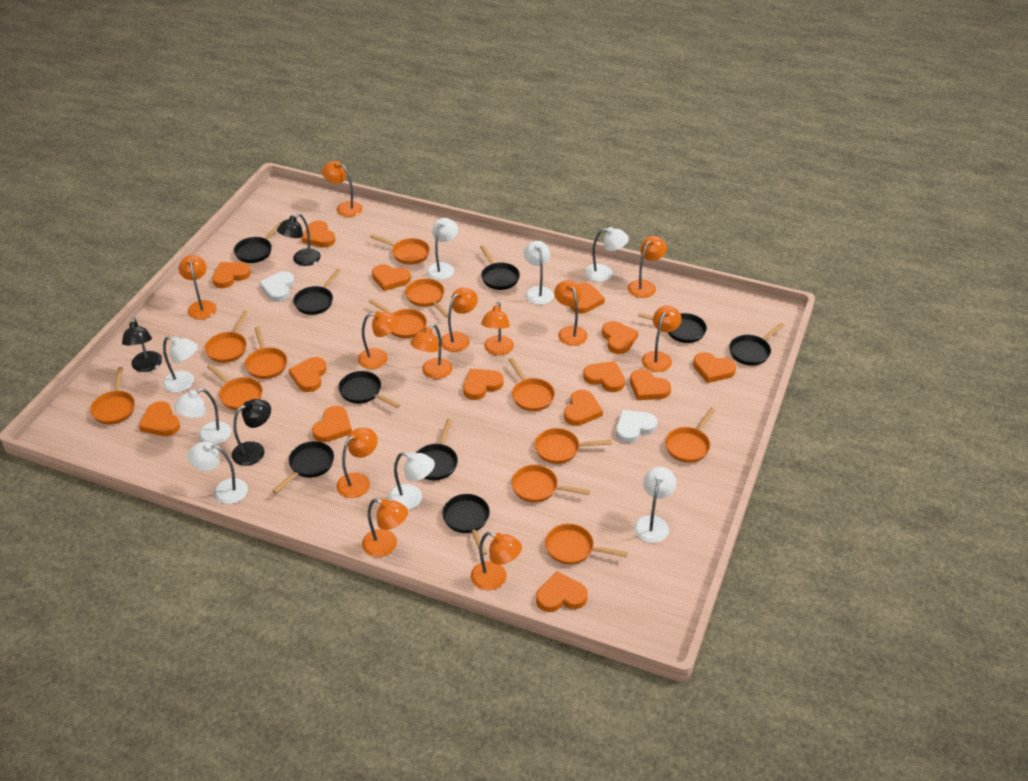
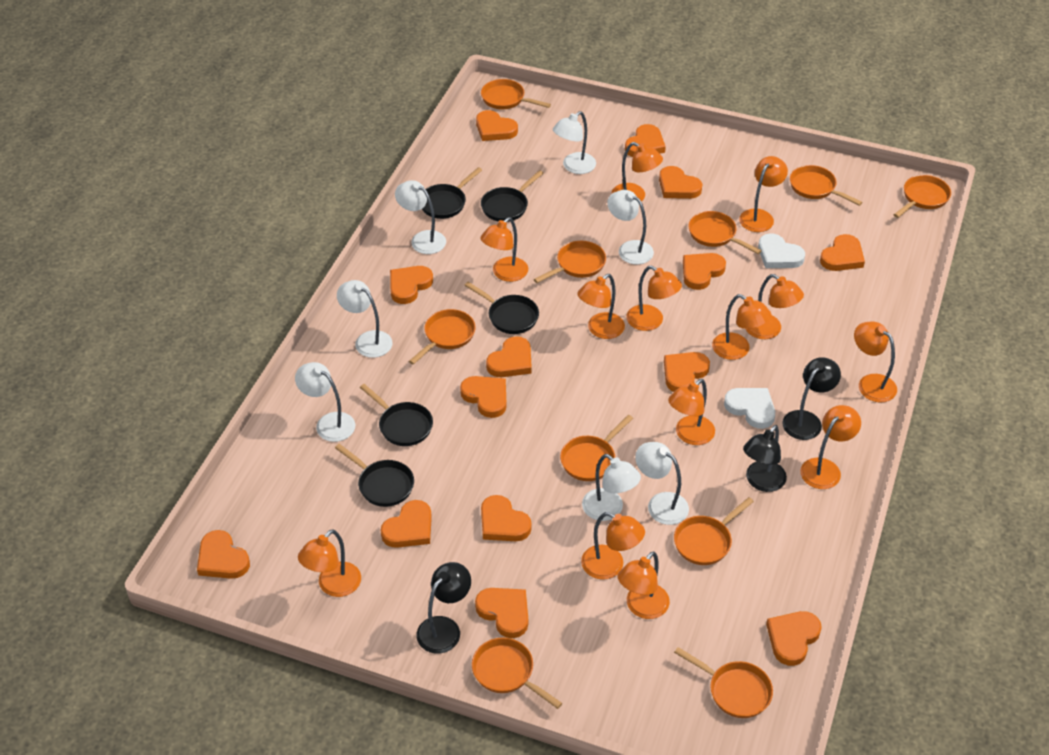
black pan: 9 -> 5
orange lamp: 12 -> 13
orange pan: 12 -> 10
white lamp: 8 -> 7

